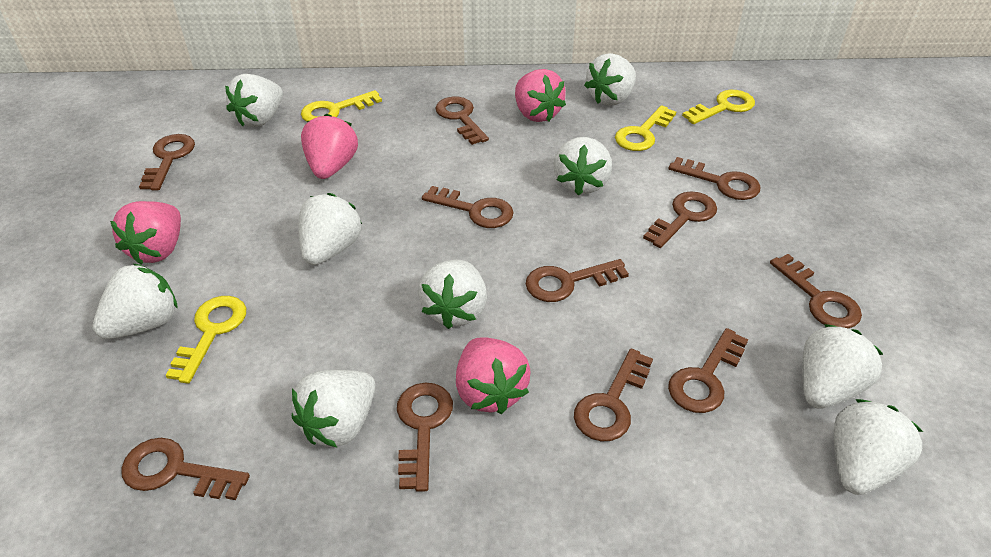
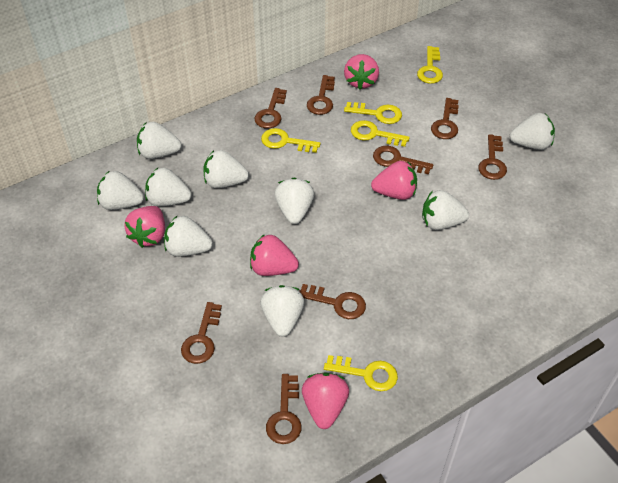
brown key: 11 -> 8
pink strawberry: 4 -> 5
yellow key: 4 -> 5

